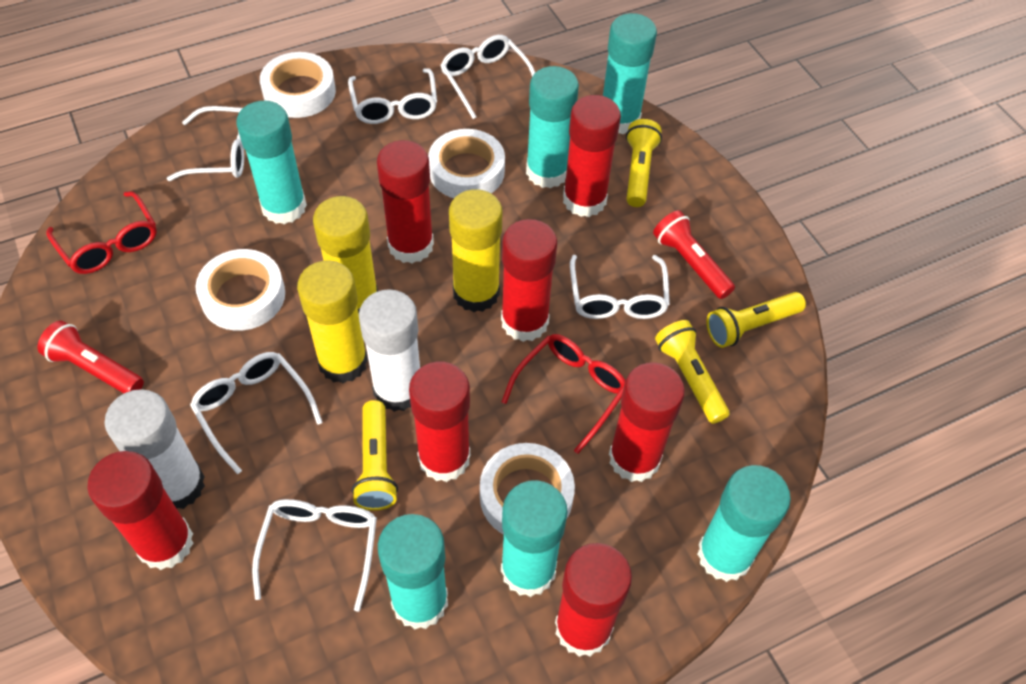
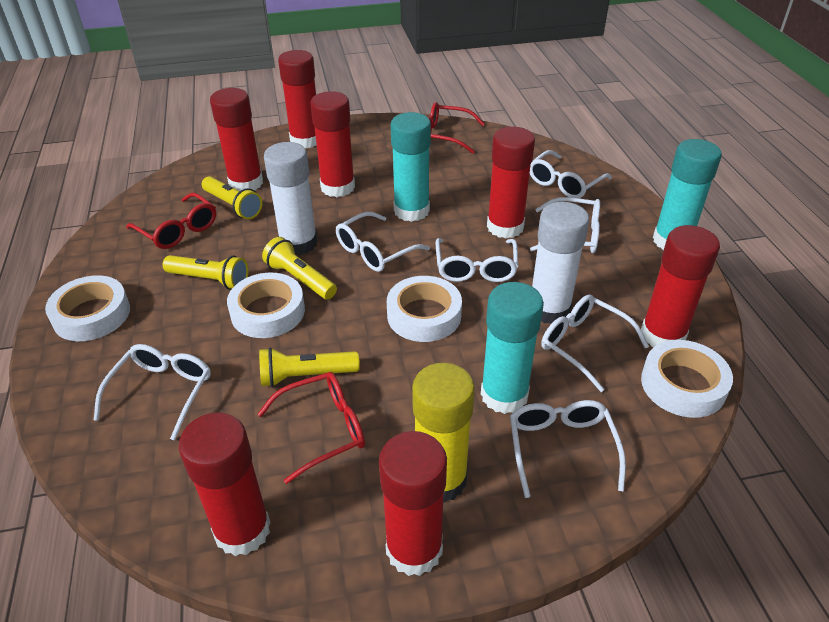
red flashlight: 2 -> 0
red glasses: 2 -> 3
turquoise glue stick: 6 -> 3
white glasses: 6 -> 7
yellow glue stick: 3 -> 1

